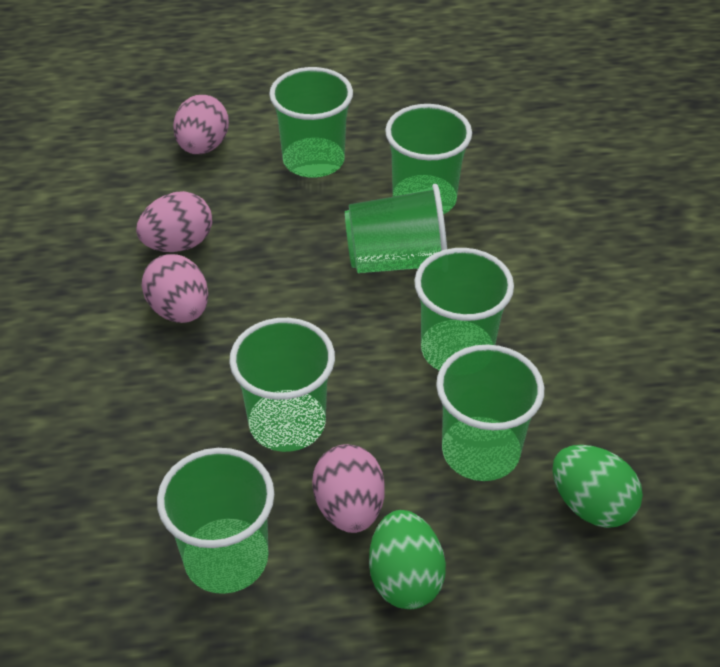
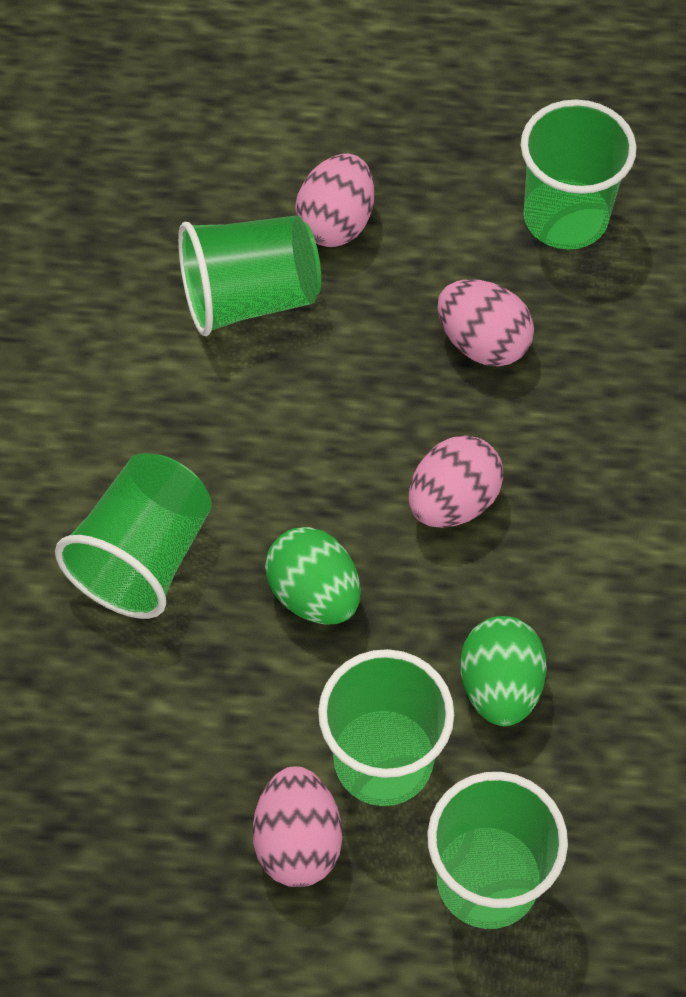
green cup: 7 -> 5

